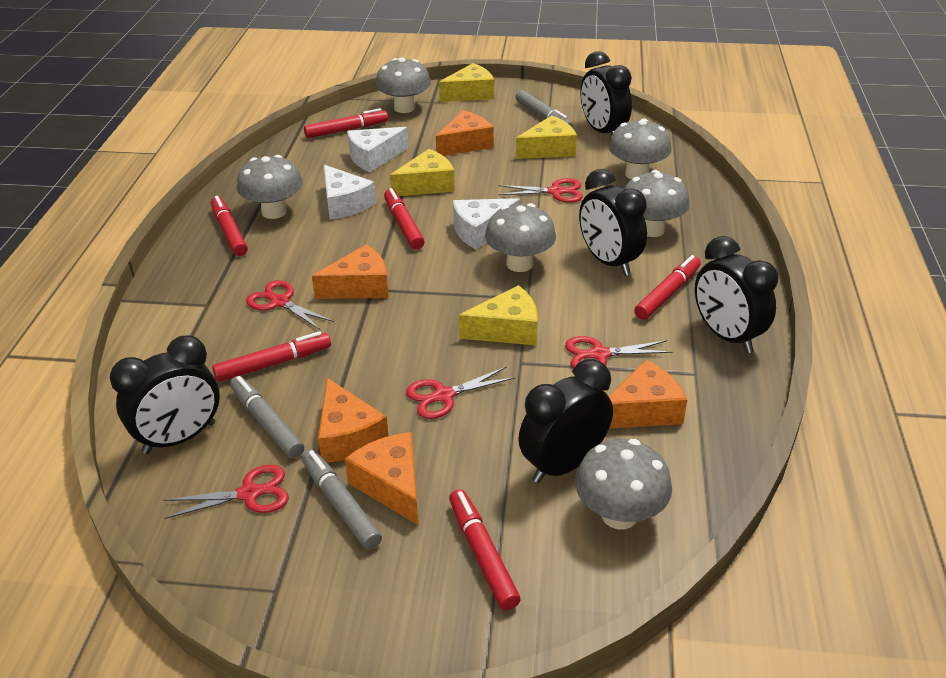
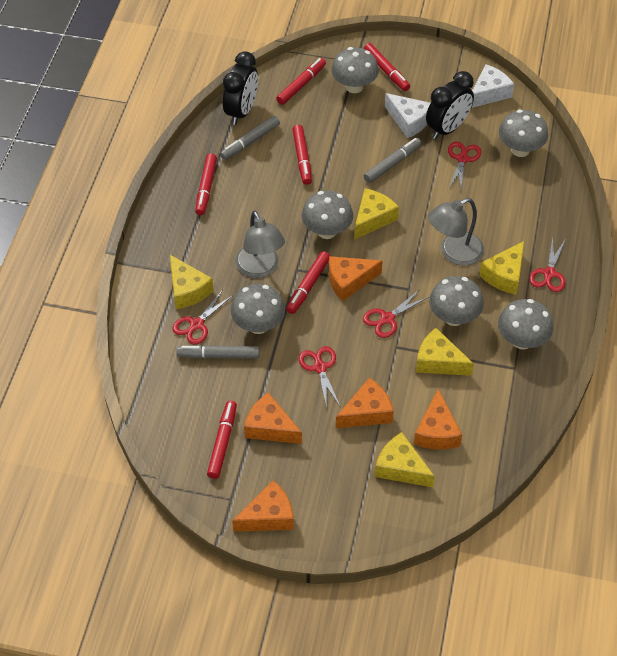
black clock: 5 -> 2
grey lamp: 0 -> 2
white cheese: 3 -> 2
yellow cheese: 4 -> 5

